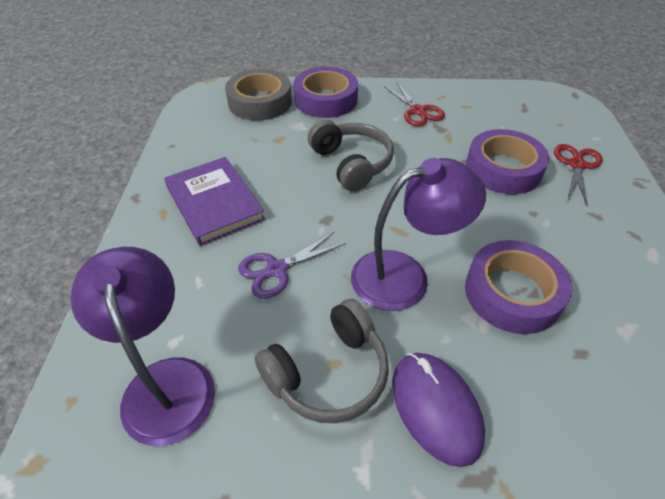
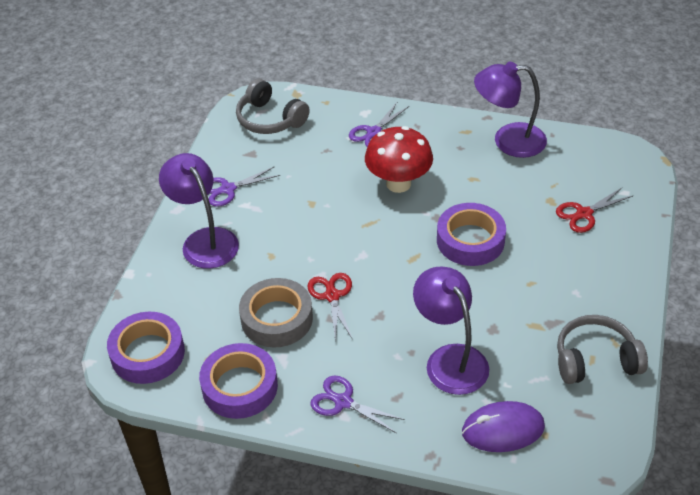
purple book: 1 -> 0
purple lamp: 2 -> 3
purple scissors: 1 -> 3
red mushroom: 0 -> 1

